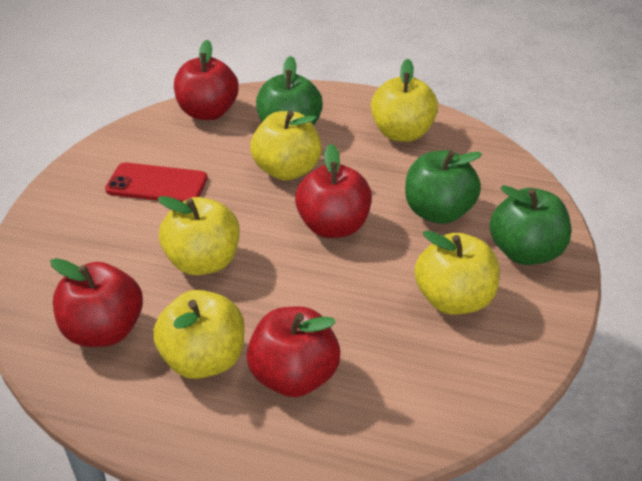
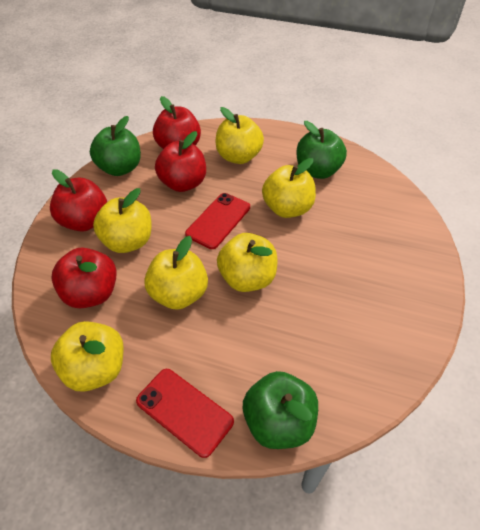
red phone: 1 -> 2
yellow apple: 5 -> 6

